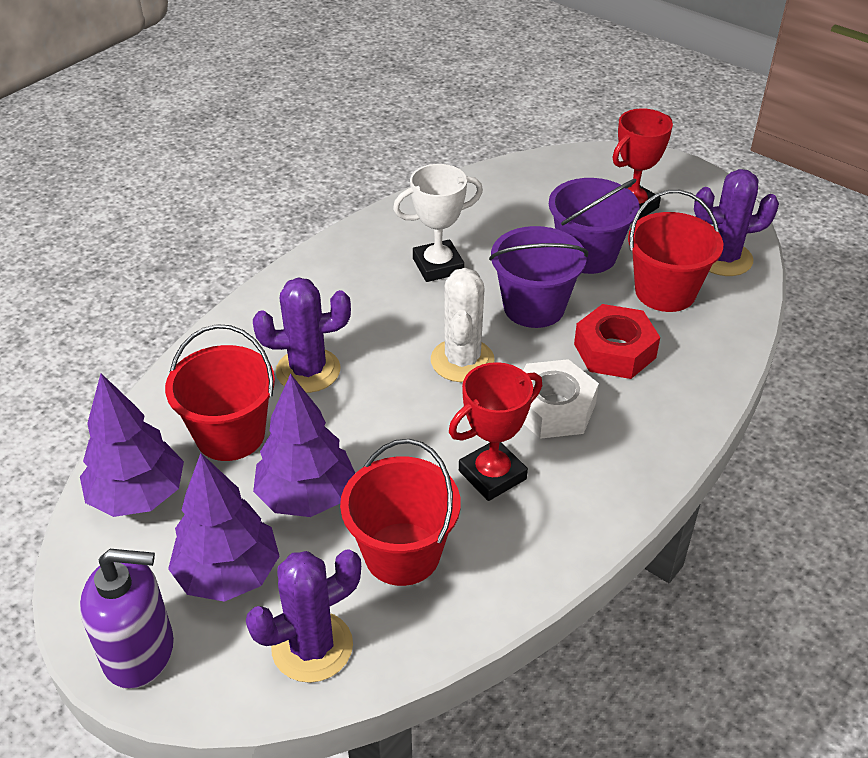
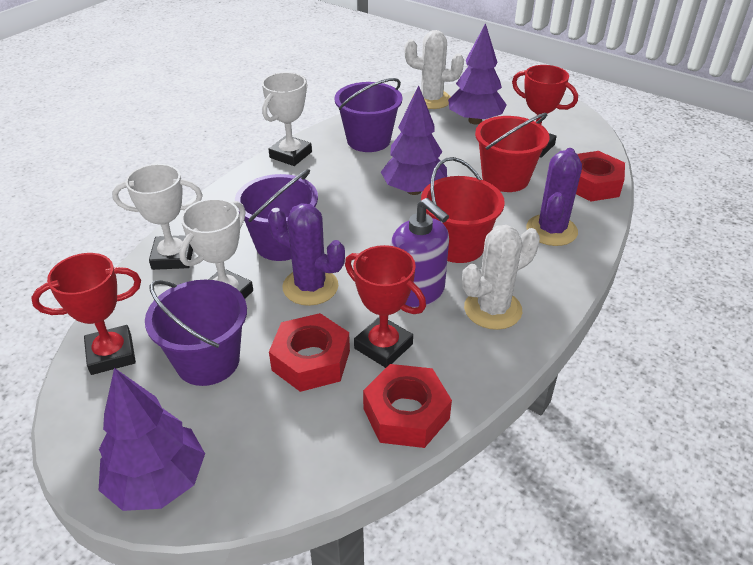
purple bucket: 2 -> 3
purple cactus: 3 -> 2
red bucket: 3 -> 2
red nut: 1 -> 3
red trophy: 2 -> 3
white cactus: 1 -> 2
white nut: 1 -> 0
white trophy: 1 -> 3

